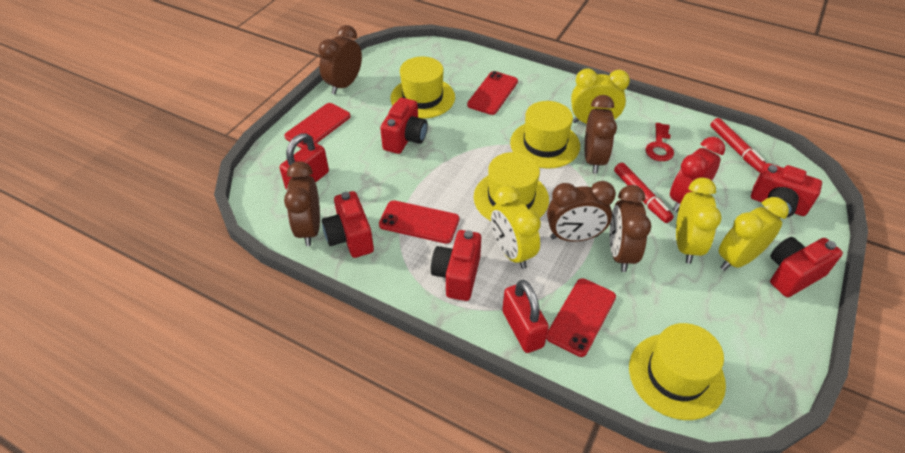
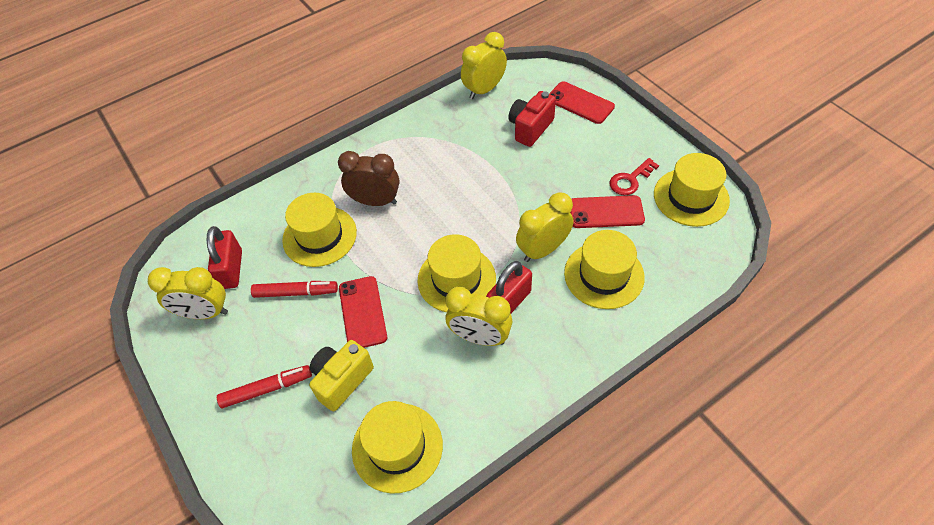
brown clock: 5 -> 1
red camera: 5 -> 1
red clock: 1 -> 0
red phone: 4 -> 3
yellow camera: 0 -> 1
yellow hat: 4 -> 5

